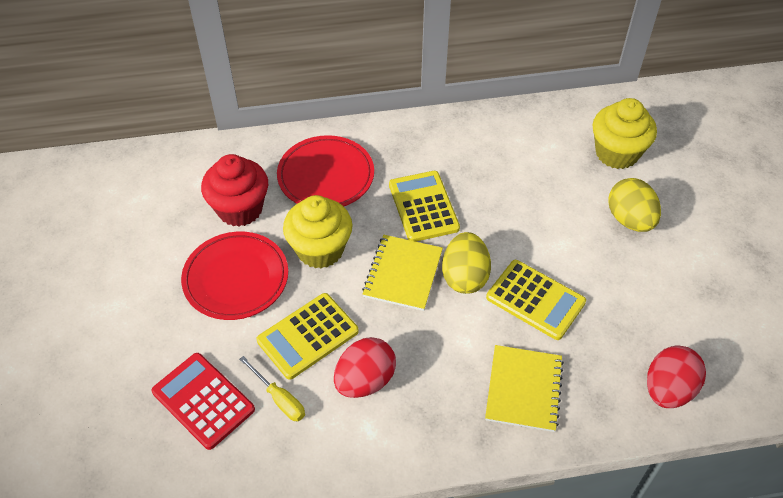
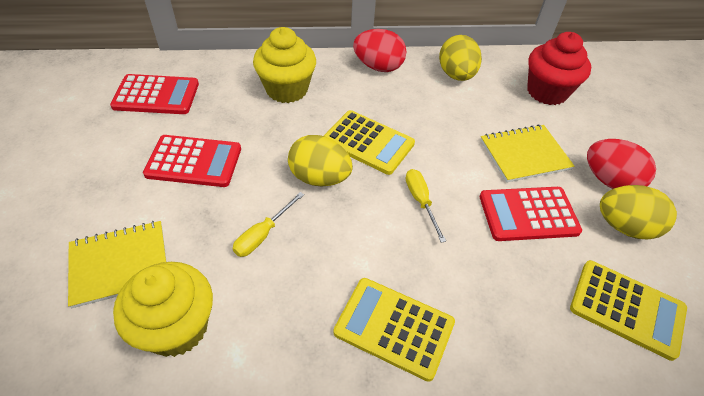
red calculator: 1 -> 3
red plate: 2 -> 0
yellow egg: 2 -> 3
yellow screwdriver: 1 -> 2

